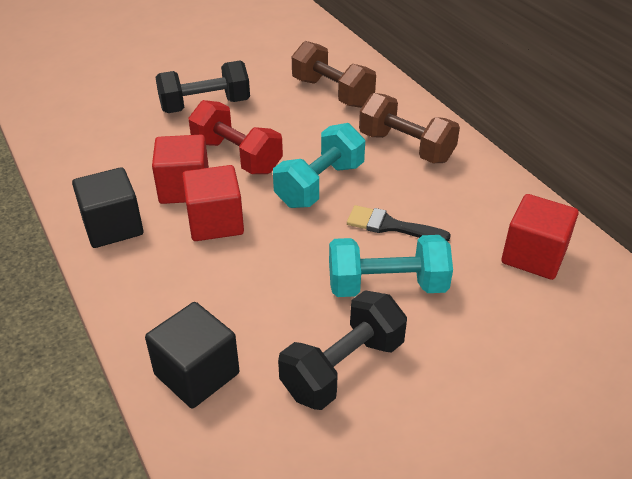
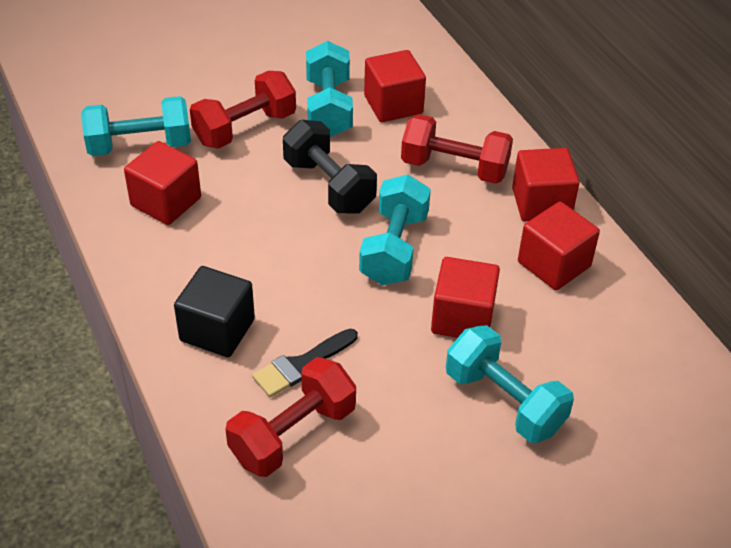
black cube: 2 -> 1
black dumbbell: 2 -> 1
brown dumbbell: 2 -> 0
red cube: 3 -> 5
red dumbbell: 1 -> 3
turquoise dumbbell: 2 -> 4

